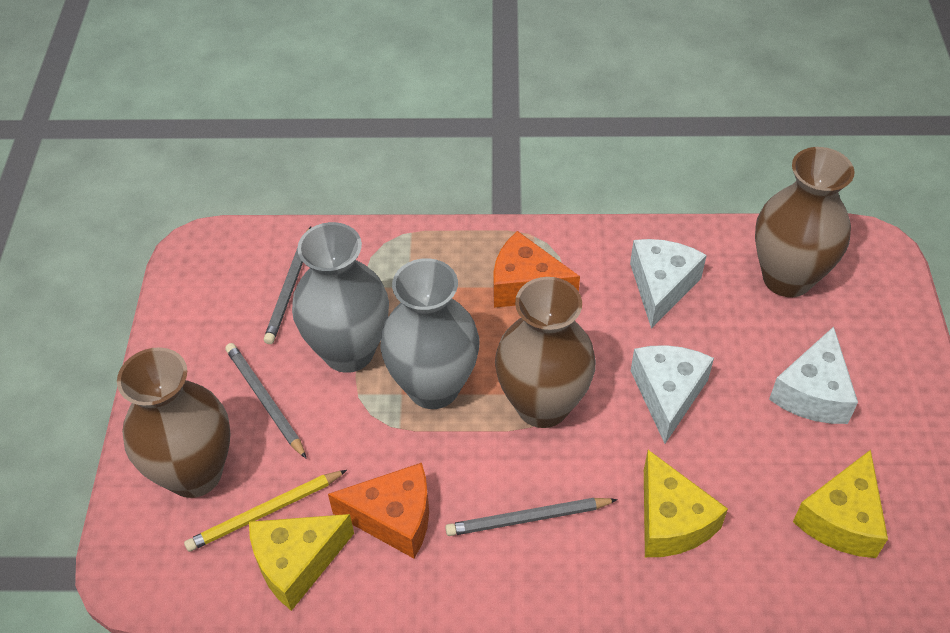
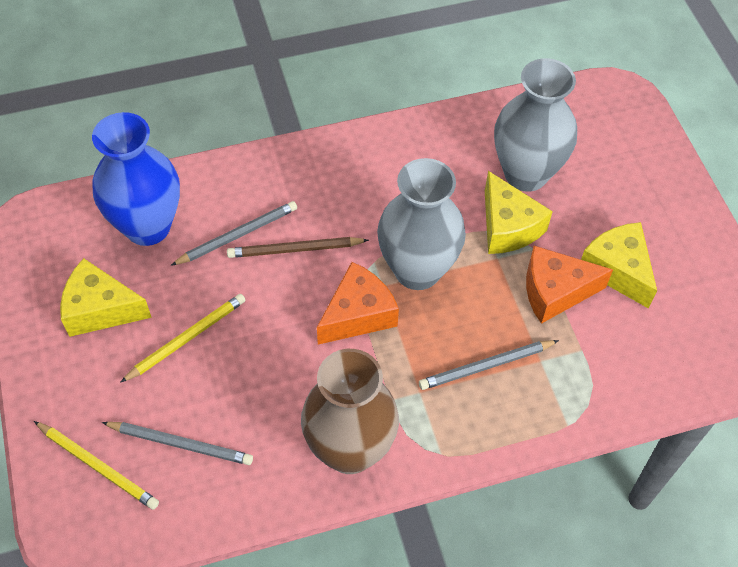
blue vase: 0 -> 1
brown pencil: 0 -> 1
brown vase: 3 -> 1
white cheese: 3 -> 0
yellow pencil: 1 -> 2

